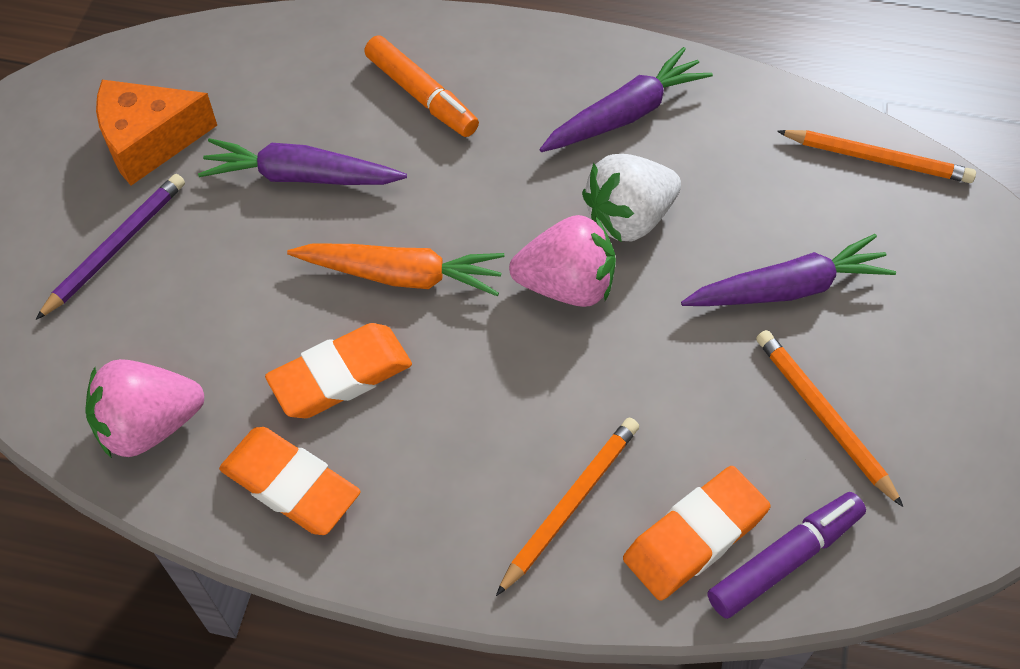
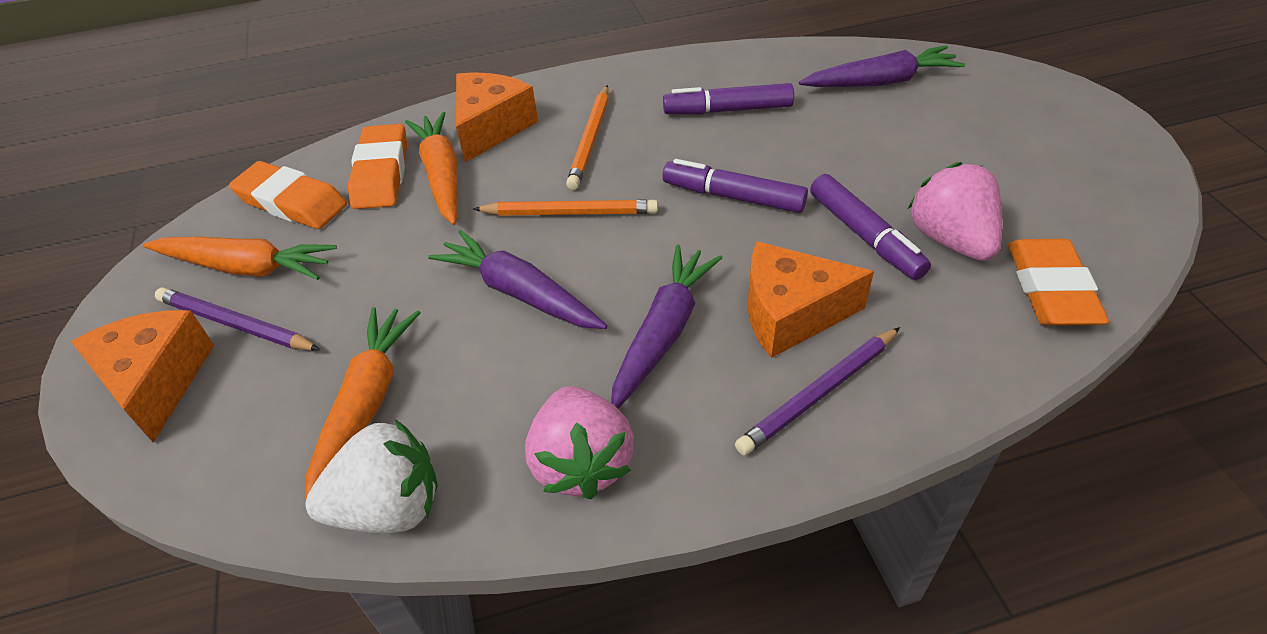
orange carrot: 1 -> 3
orange cheese: 1 -> 3
orange marker: 1 -> 0
orange pencil: 3 -> 2
purple marker: 1 -> 3
purple pencil: 1 -> 2

